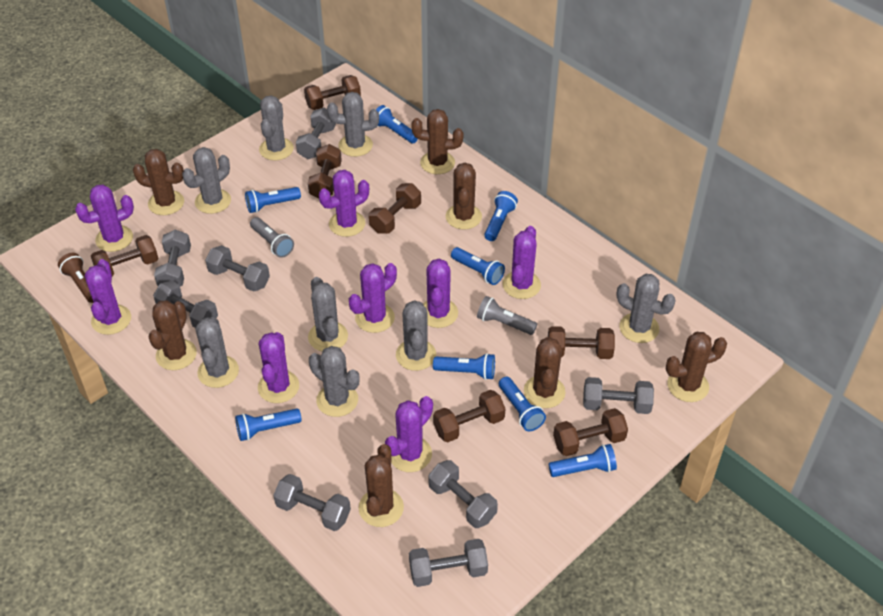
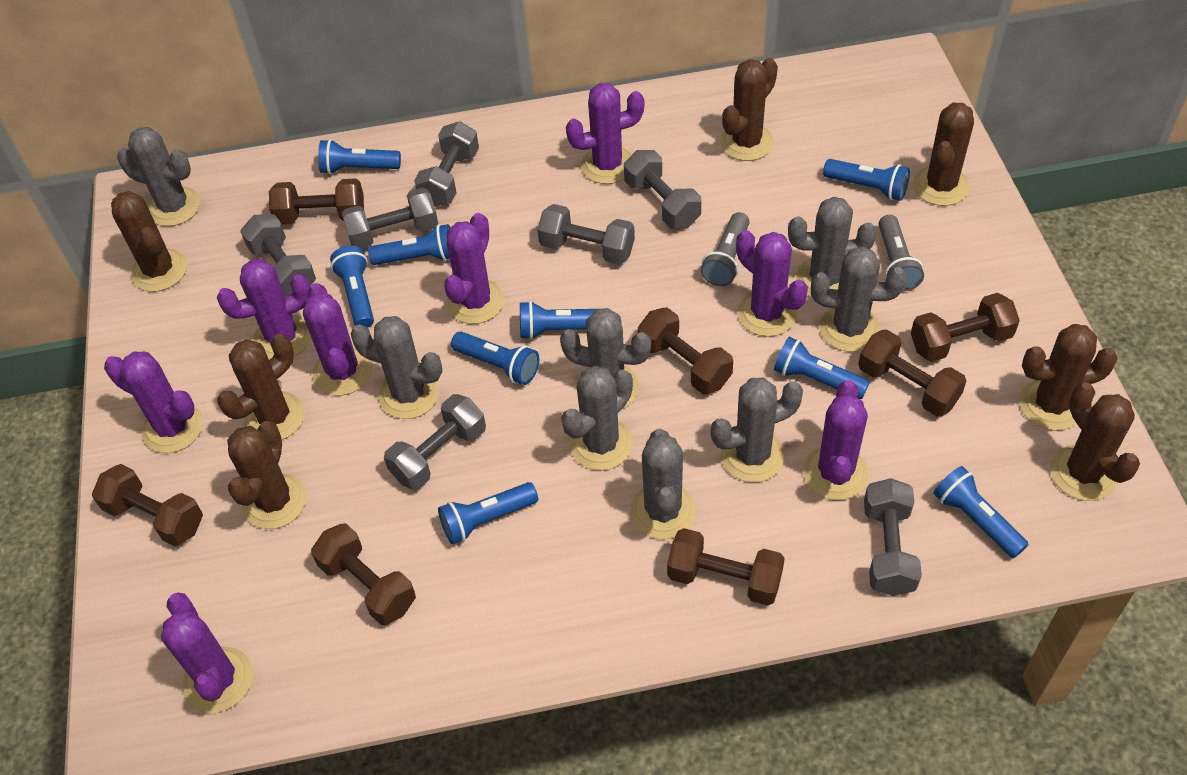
blue flashlight: 8 -> 9
brown flashlight: 1 -> 0
grey dumbbell: 8 -> 7

